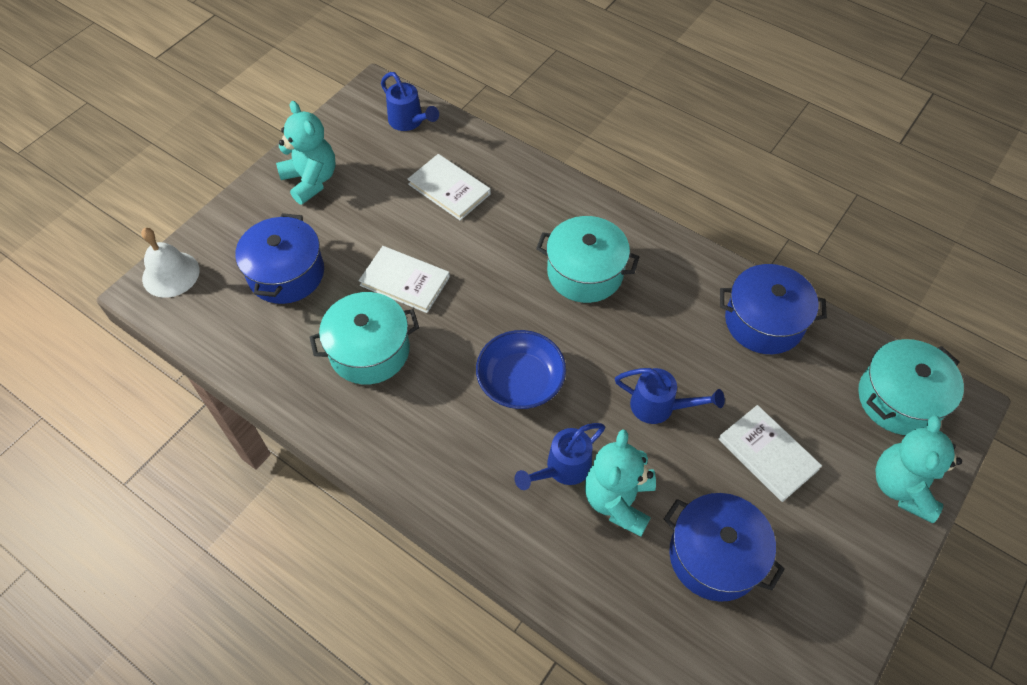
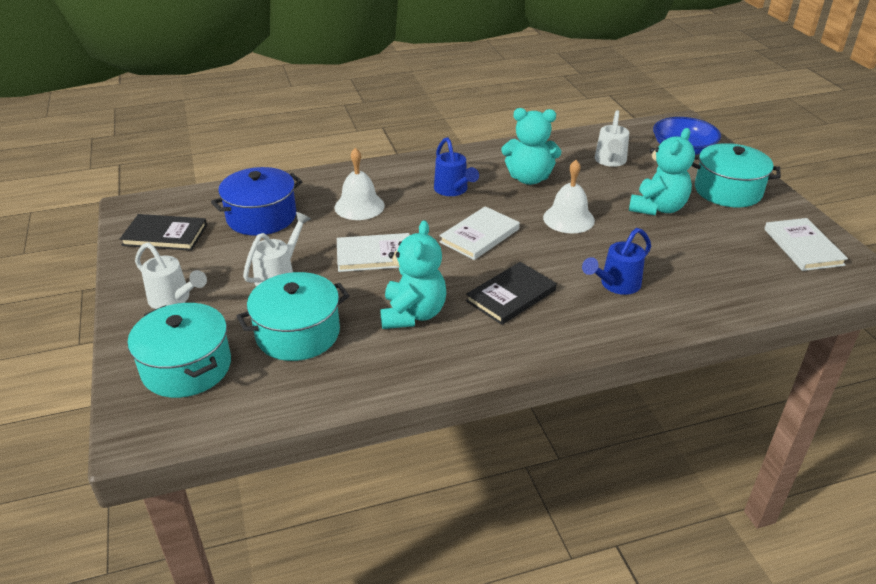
black book: 0 -> 2
blue pot: 3 -> 1
blue watering can: 3 -> 2
white bell: 1 -> 2
white watering can: 0 -> 3

